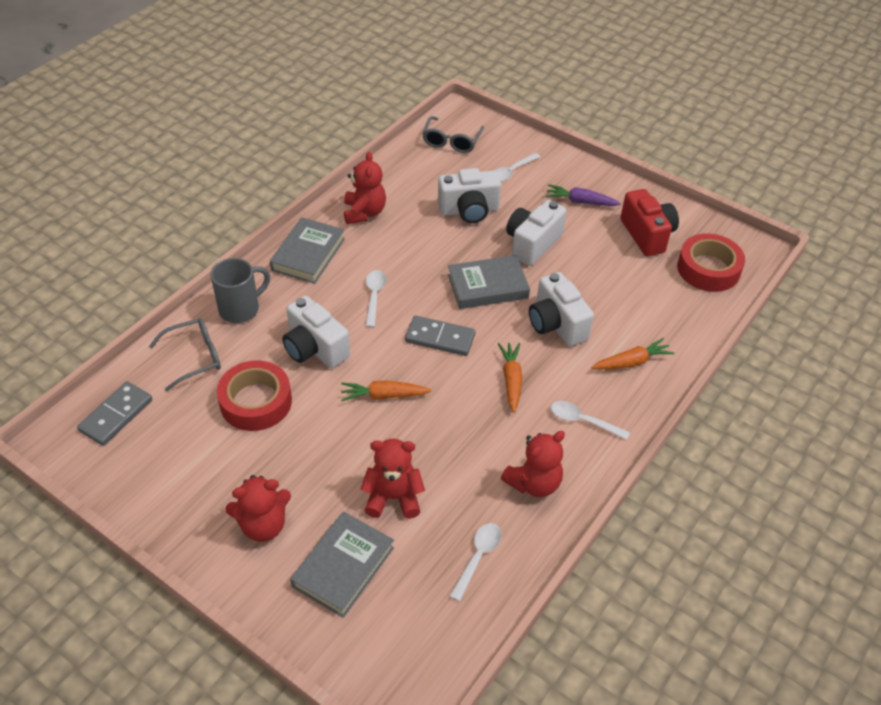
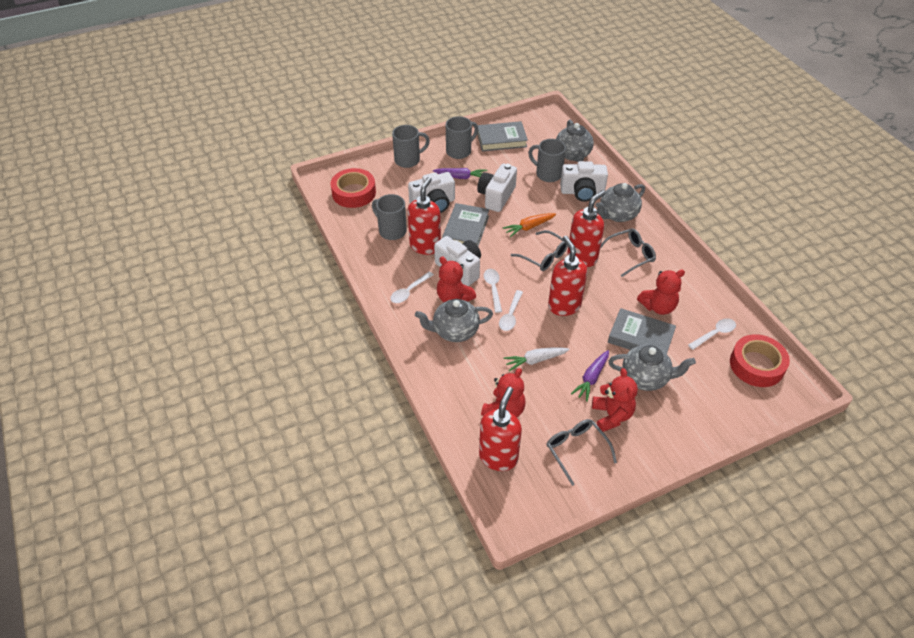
grey domino: 2 -> 0
grey glasses: 2 -> 3
grey mug: 1 -> 4
grey teapot: 0 -> 4
orange carrot: 3 -> 1
purple carrot: 1 -> 2
red camera: 1 -> 0
red soap dispenser: 0 -> 4
white carrot: 0 -> 1

